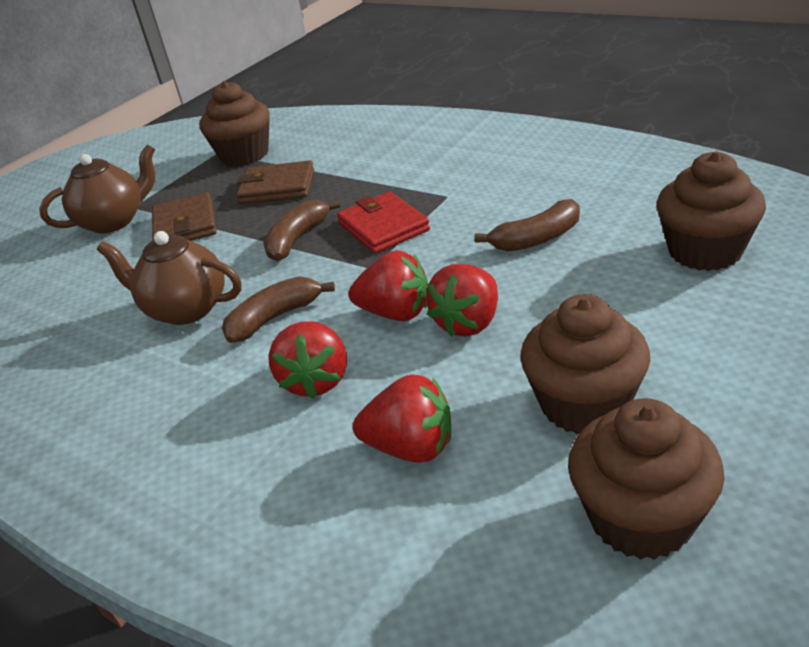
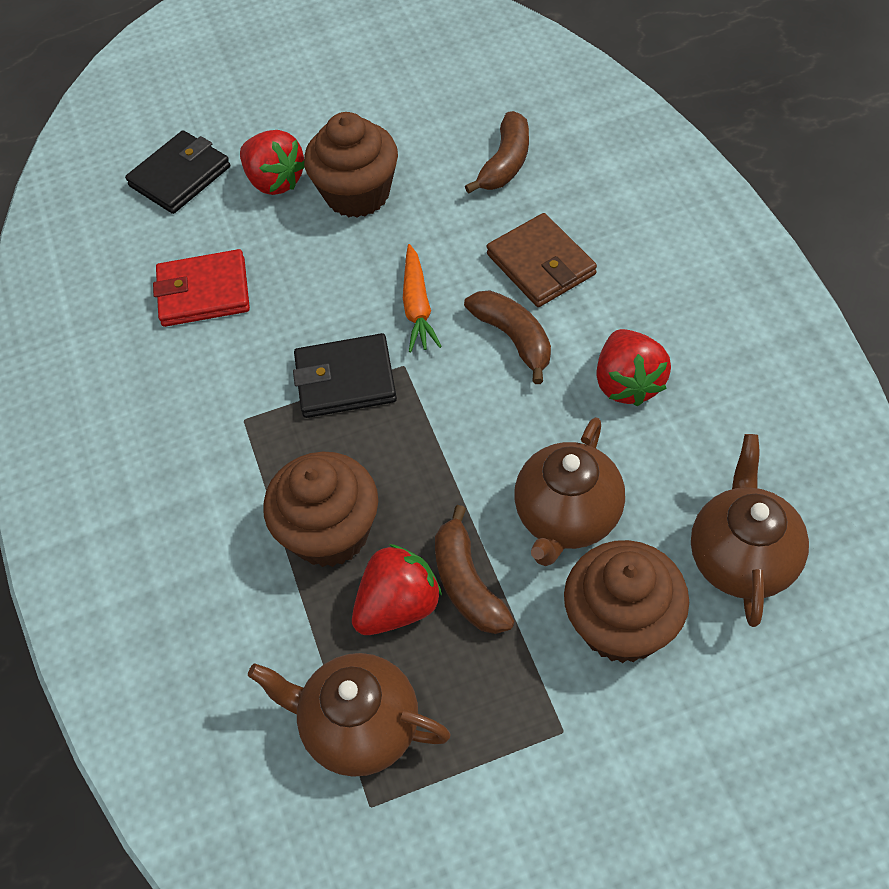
black wallet: 0 -> 2
brown cupcake: 4 -> 3
brown teapot: 2 -> 3
brown wallet: 2 -> 1
orange carrot: 0 -> 1
red strawberry: 4 -> 3

